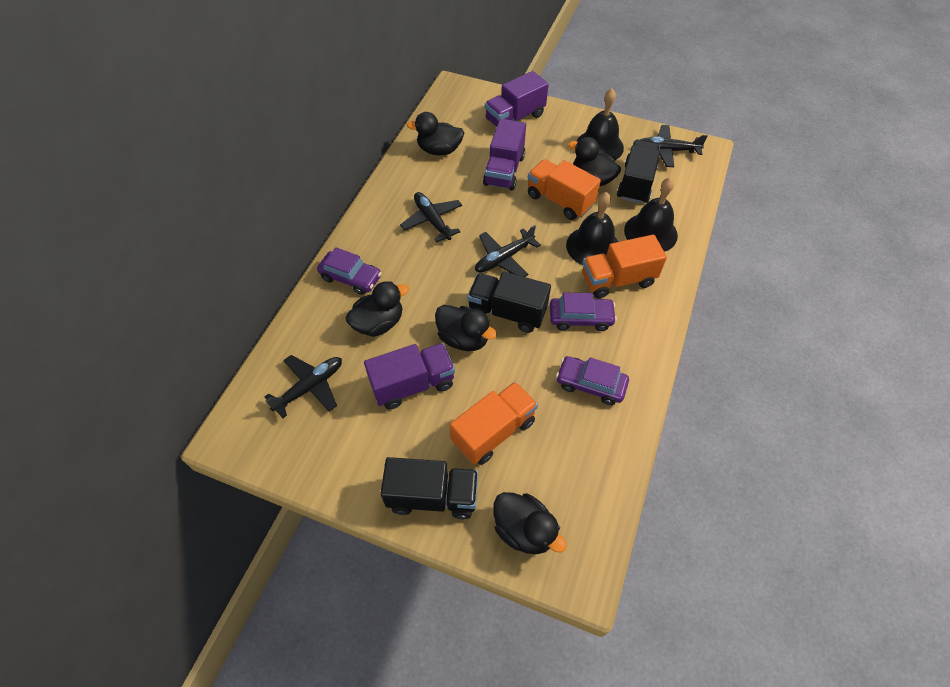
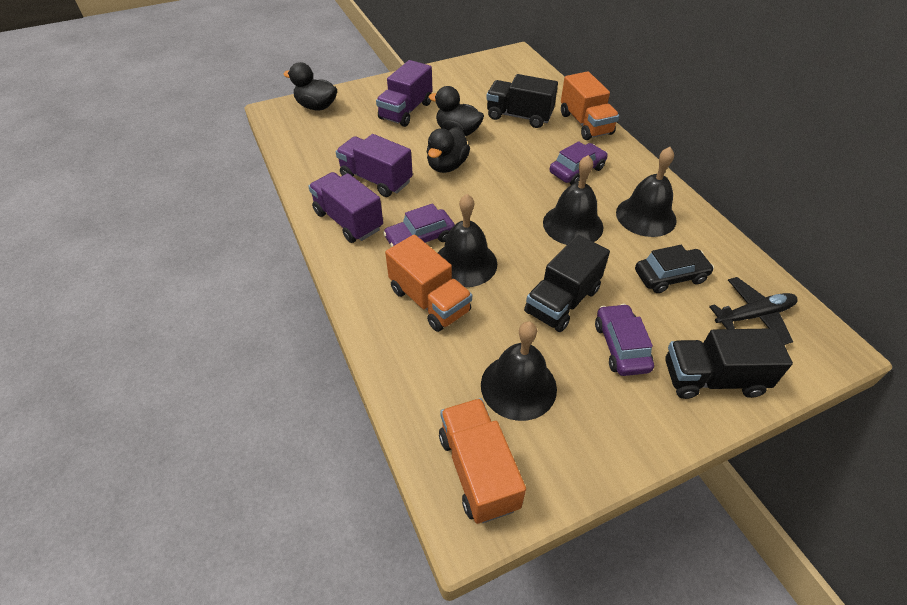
black bell: 3 -> 4
black car: 0 -> 1
black duck: 5 -> 3
black plane: 4 -> 1

